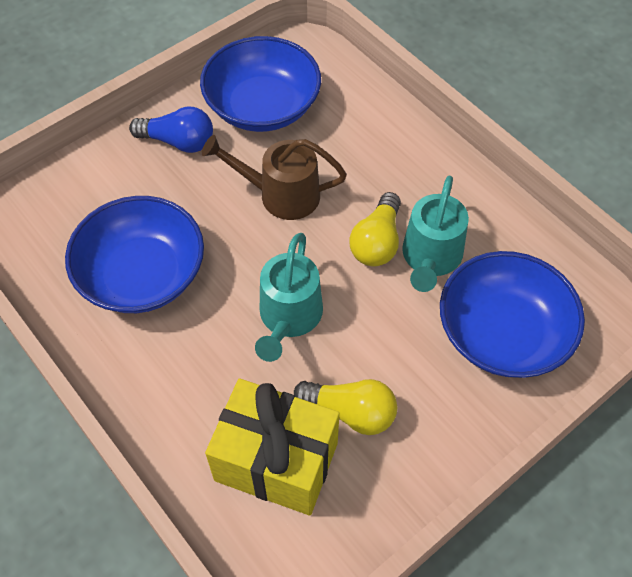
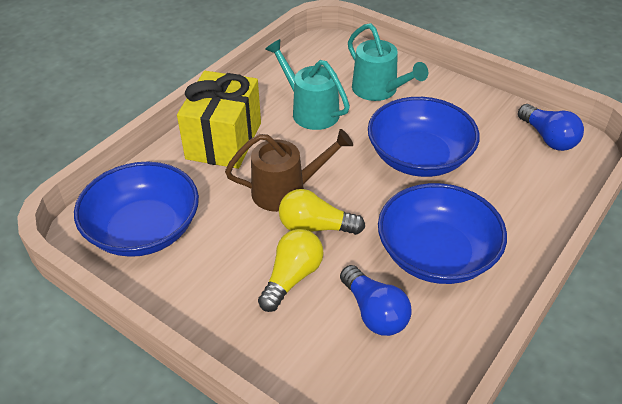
blue light bulb: 1 -> 2

